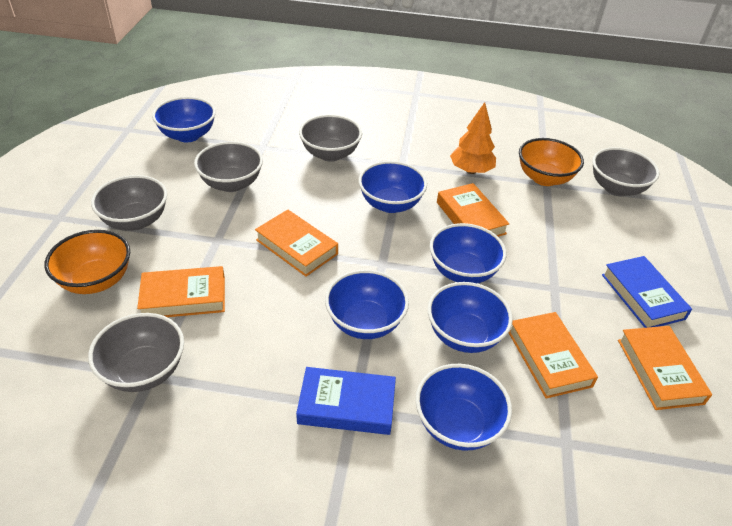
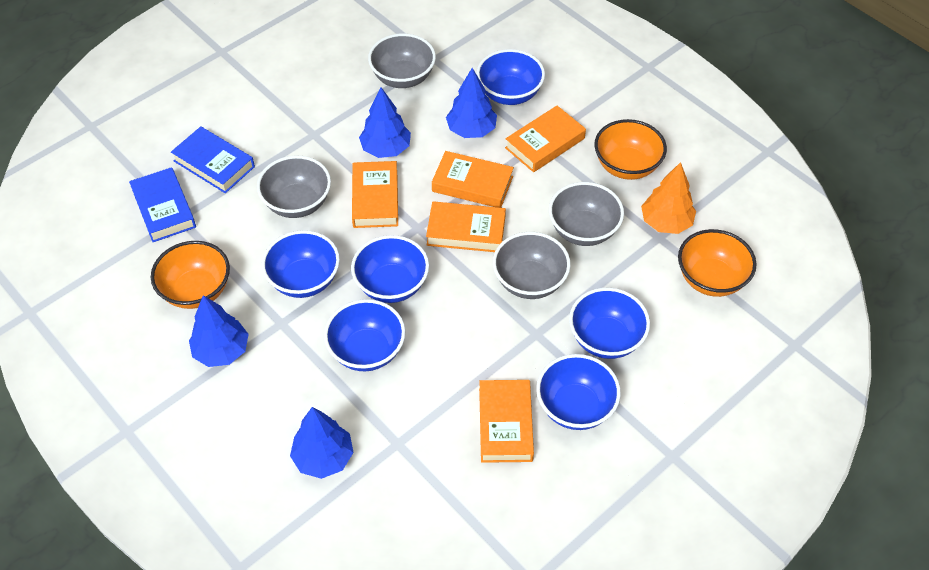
blue tree: 0 -> 4
grey bowl: 5 -> 4
orange bowl: 2 -> 3

